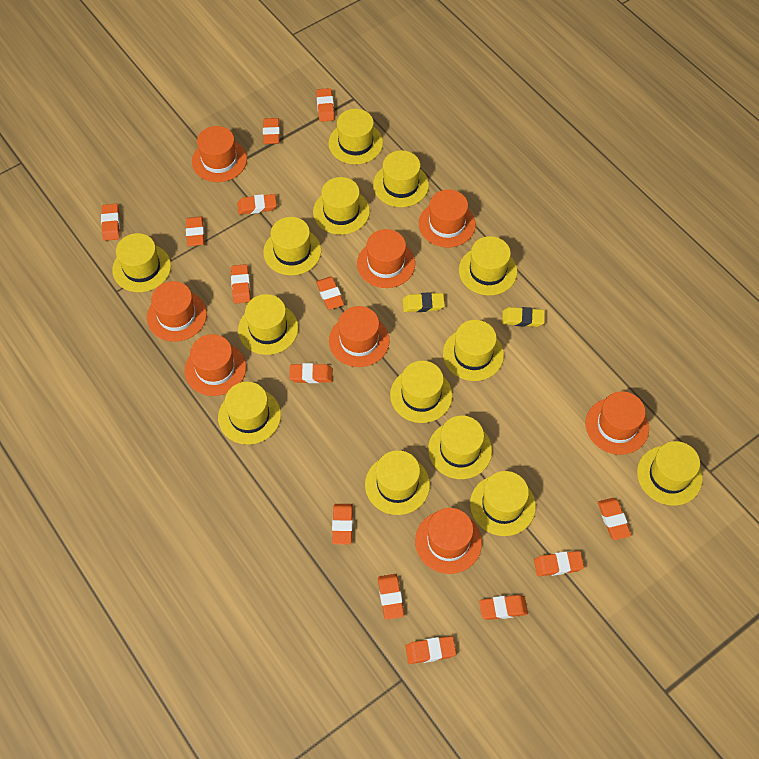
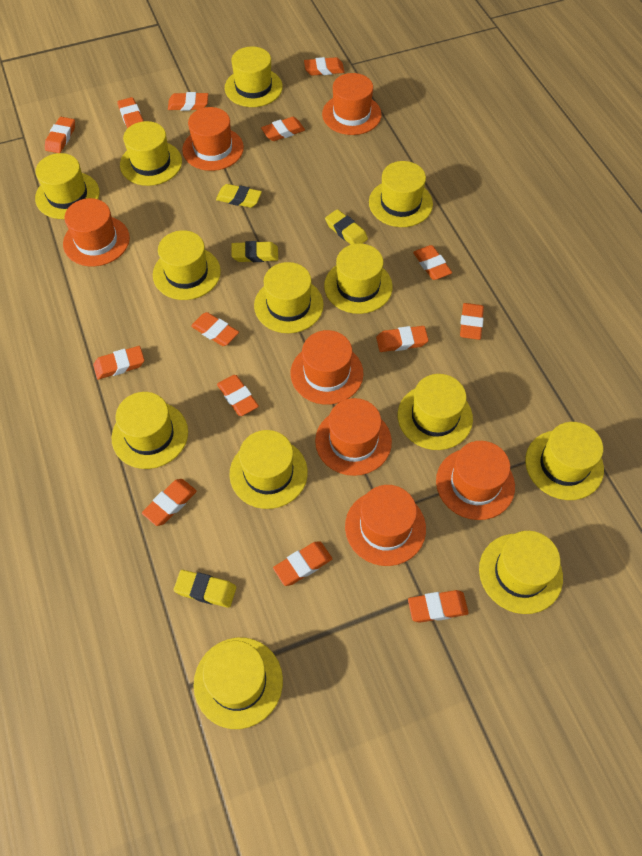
orange hat: 8 -> 7
yellow eraser: 2 -> 4
yellow hat: 14 -> 13

